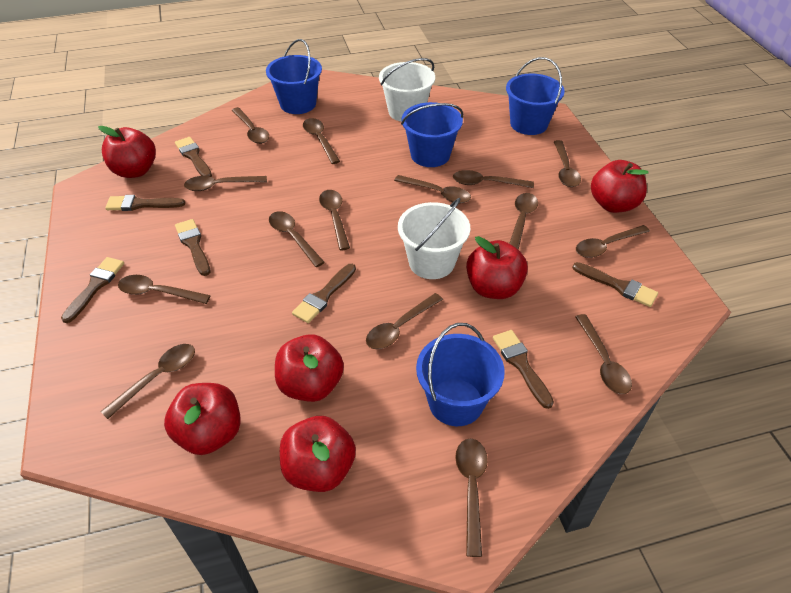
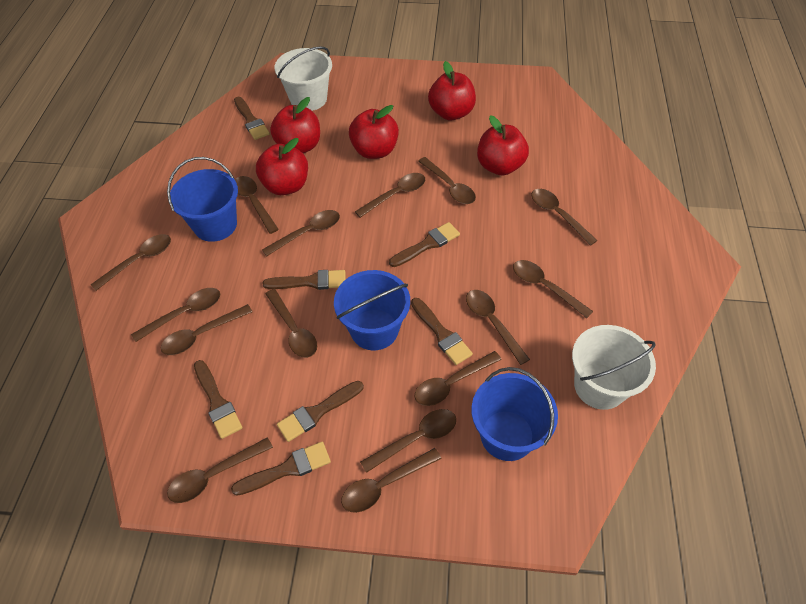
blue bucket: 4 -> 3
red apple: 6 -> 5

